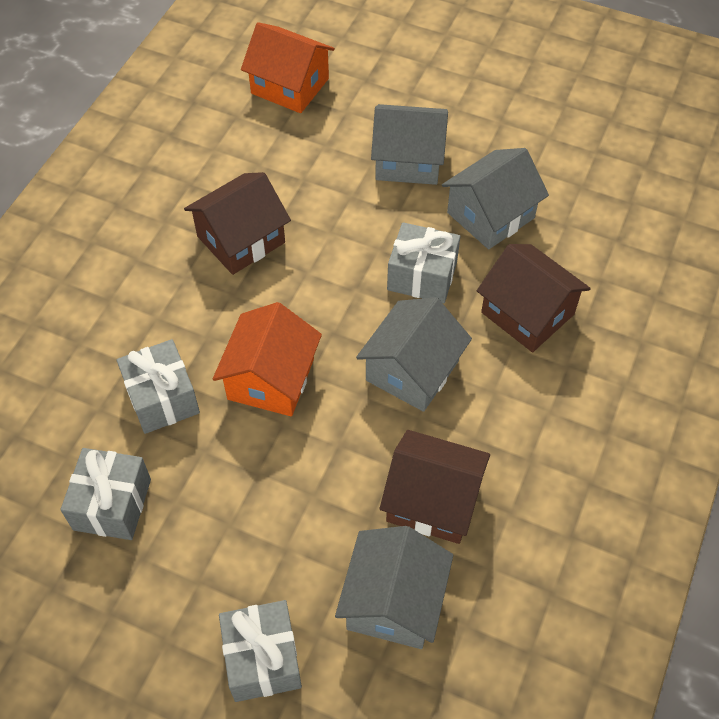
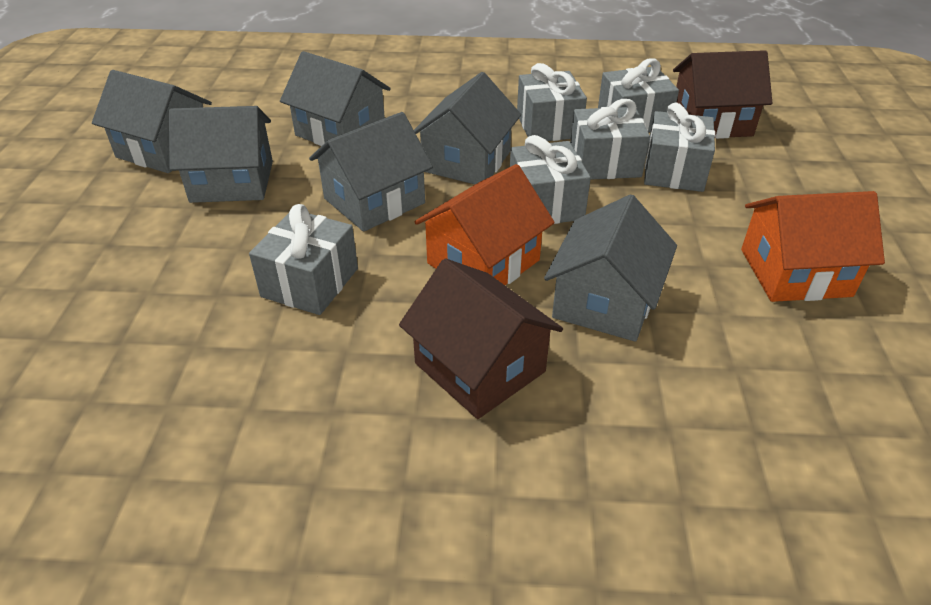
brown house: 3 -> 2
grey gift: 4 -> 6
grey house: 4 -> 6

